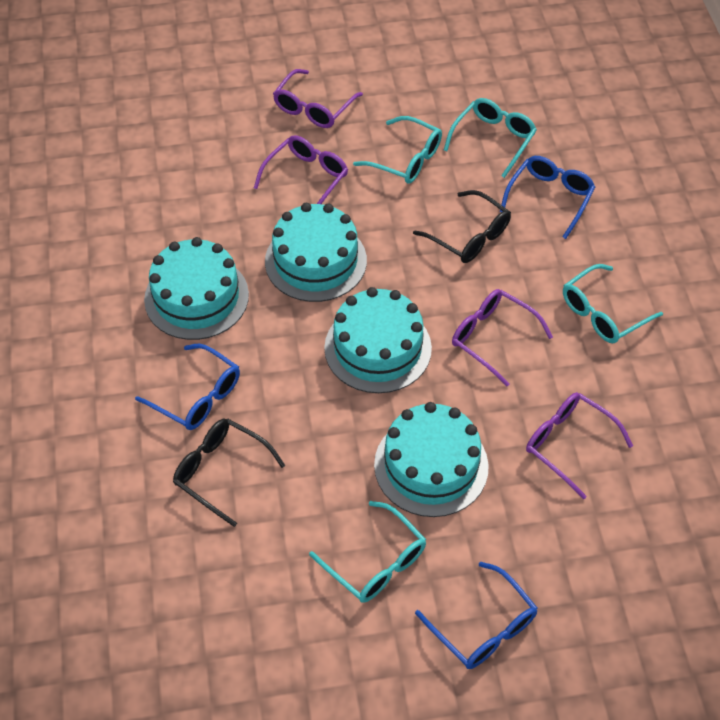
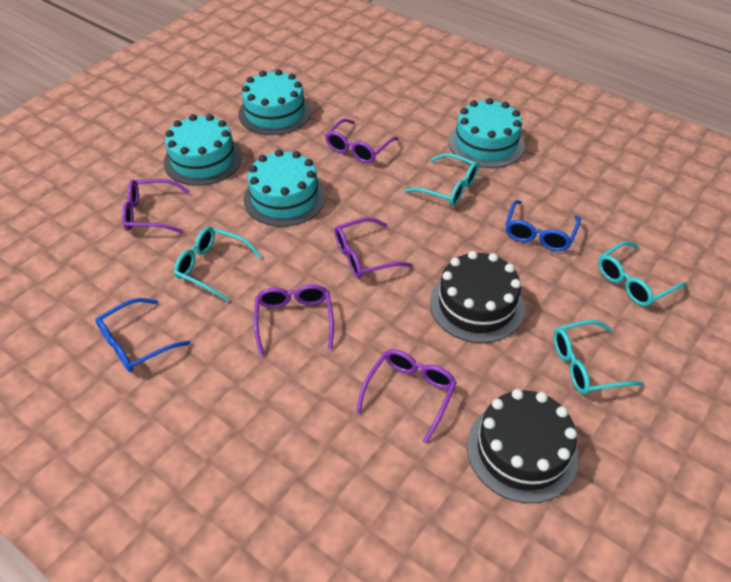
black cake: 0 -> 2
black glasses: 2 -> 0
blue glasses: 3 -> 2
purple glasses: 4 -> 5

